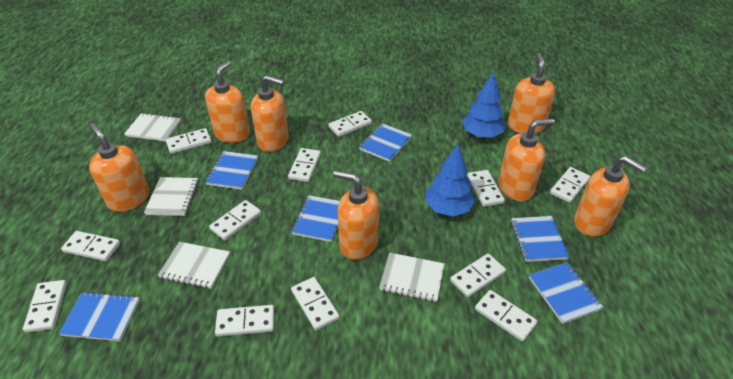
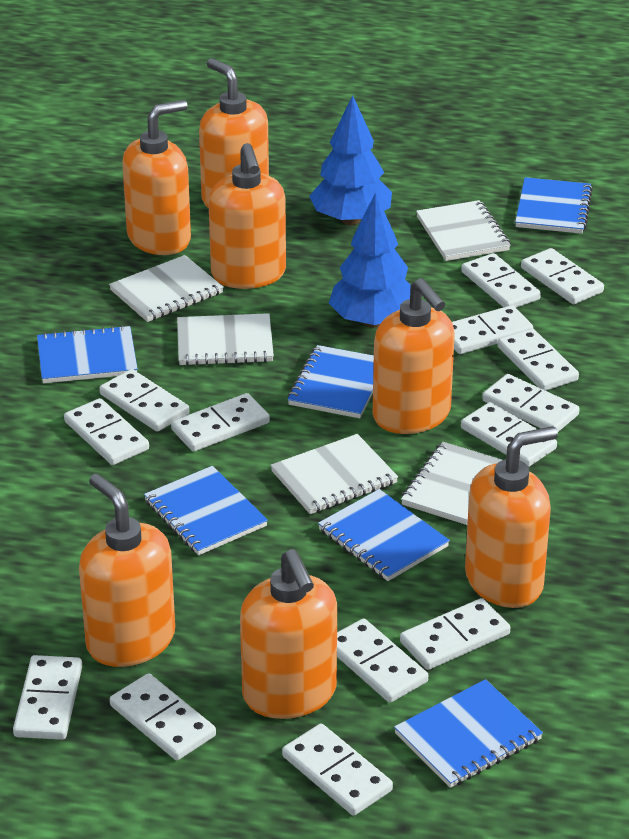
white domino: 12 -> 14
white notebook: 4 -> 5

